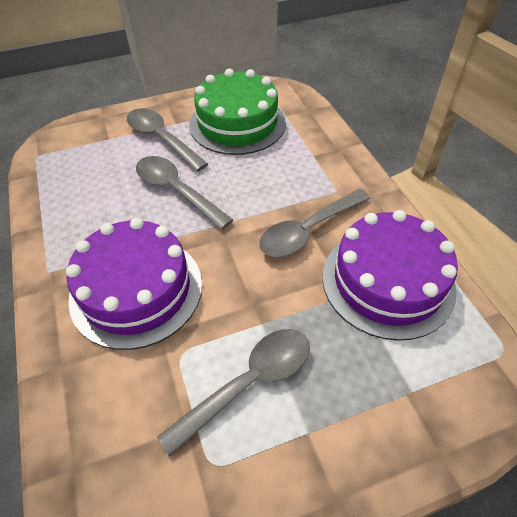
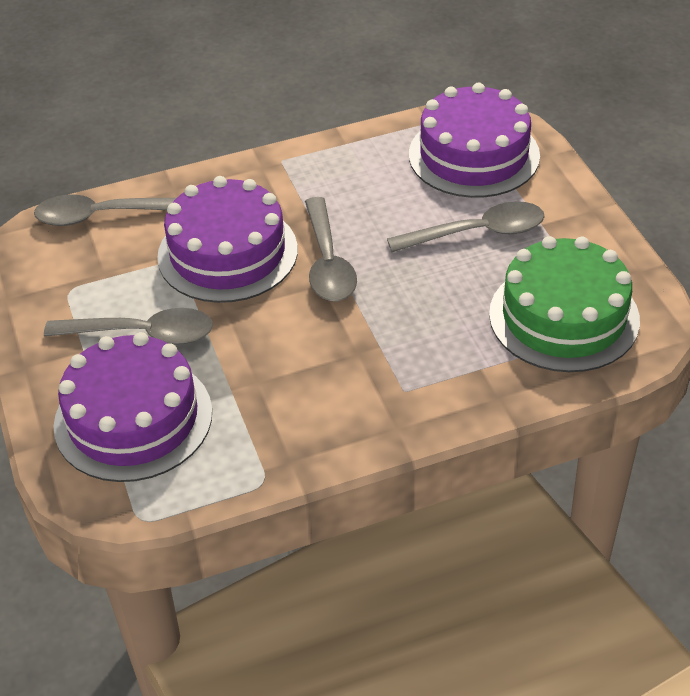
purple cake: 2 -> 3

